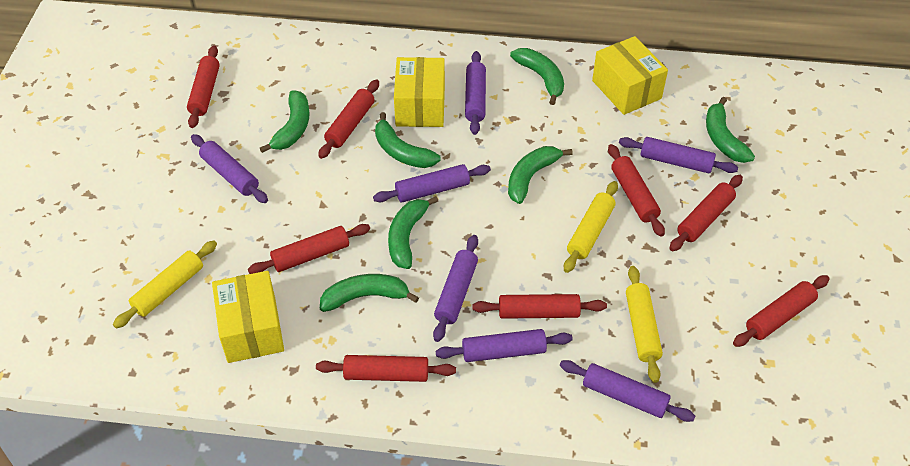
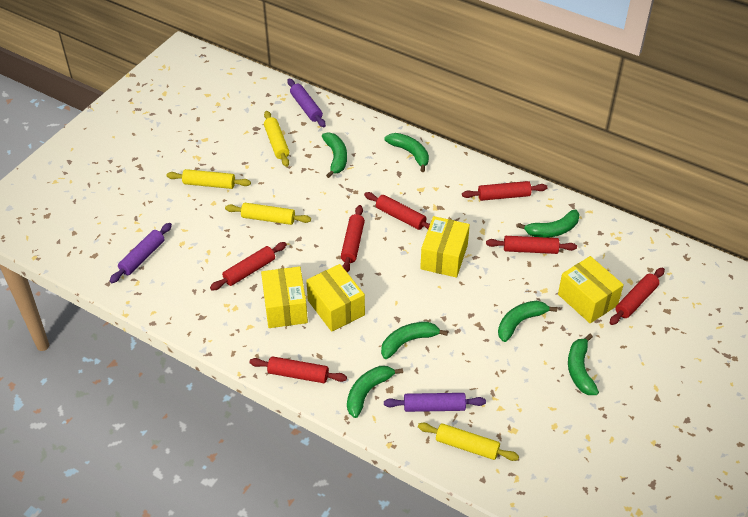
purple rolling pin: 7 -> 3
red rolling pin: 8 -> 7
yellow box: 3 -> 4
yellow rolling pin: 3 -> 4

